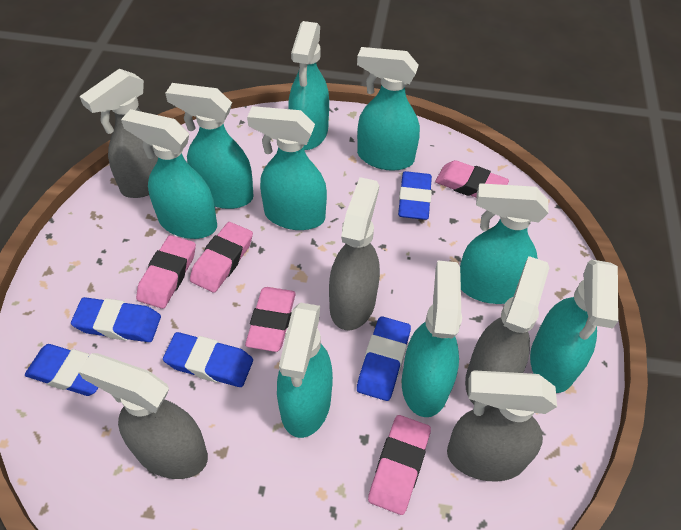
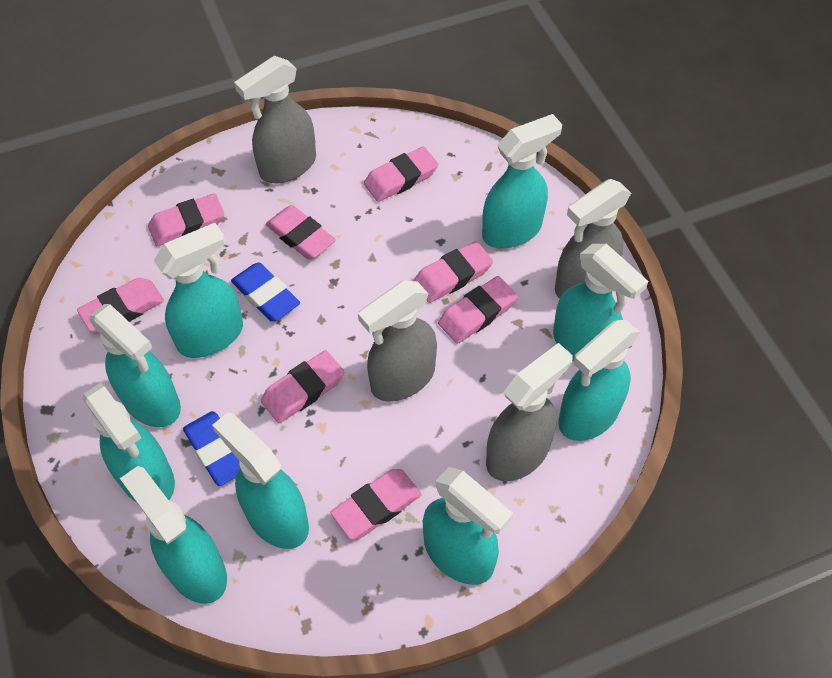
blue eraser: 5 -> 2
grey spray bottle: 5 -> 4
pink eraser: 5 -> 8

